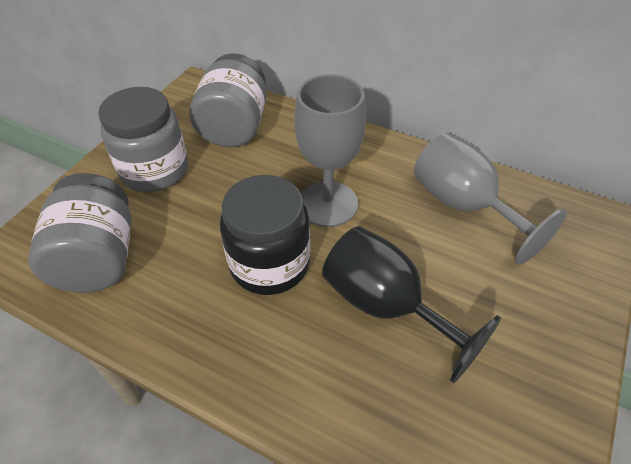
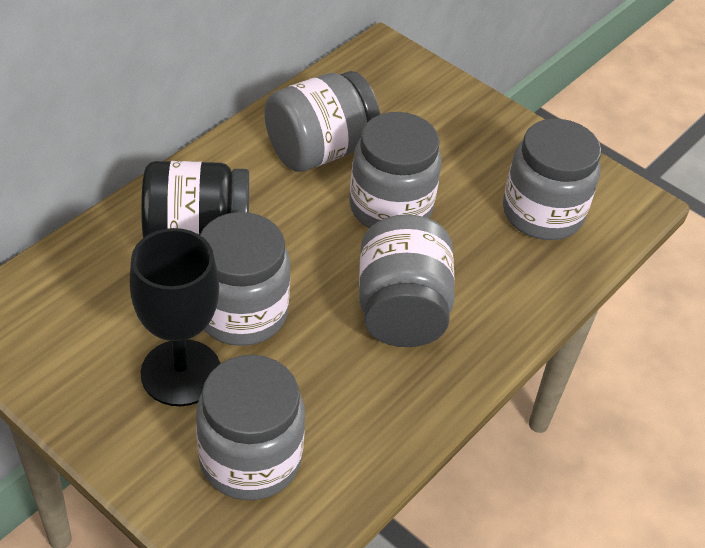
grey goblet: 2 -> 0
grey jar: 3 -> 6

